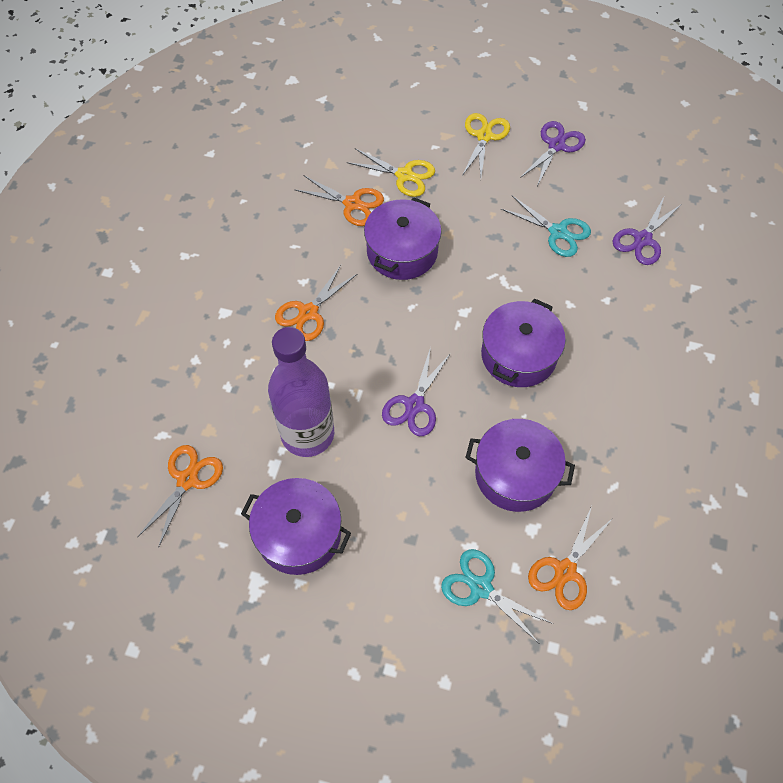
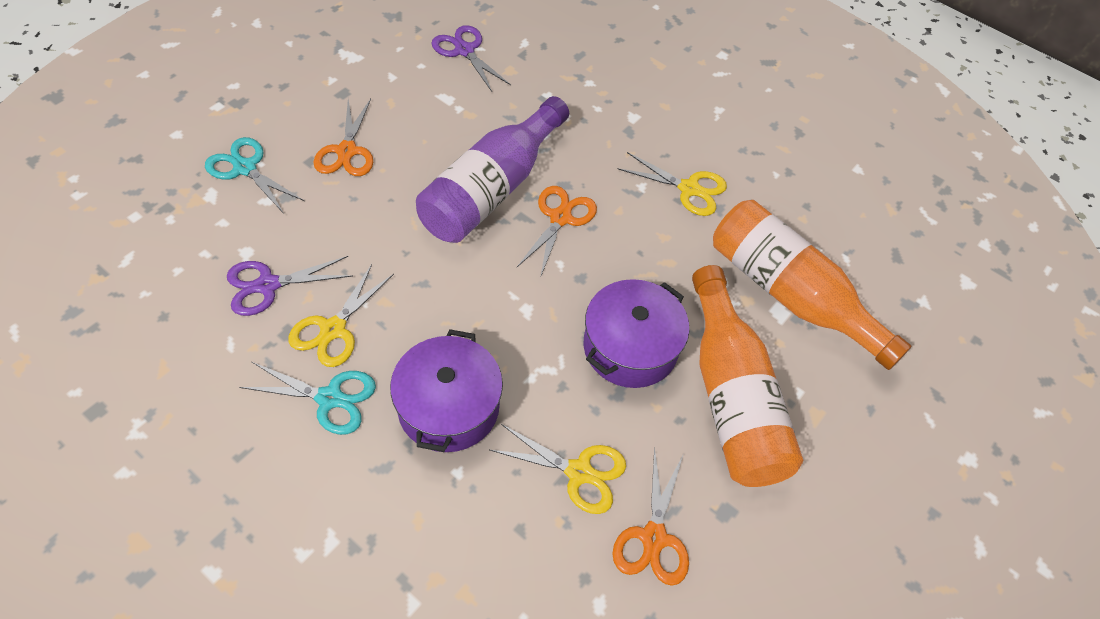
orange bottle: 0 -> 2
orange scissors: 4 -> 3
purple pot: 4 -> 2
purple scissors: 3 -> 2
yellow scissors: 2 -> 3

